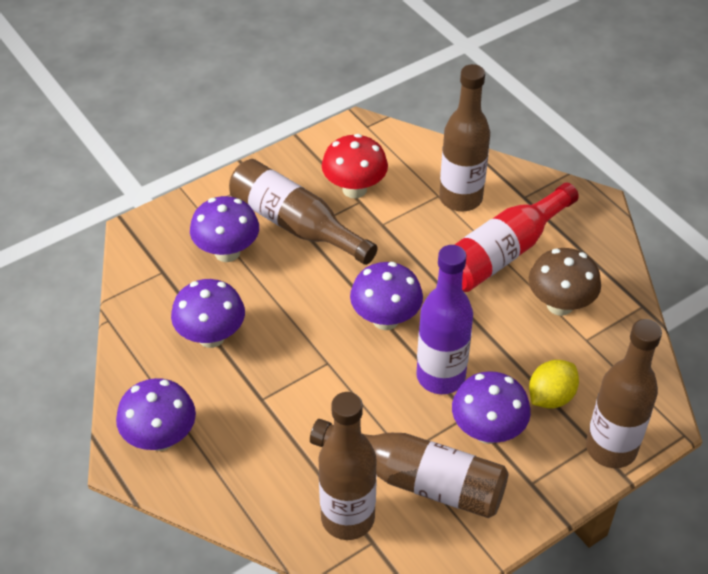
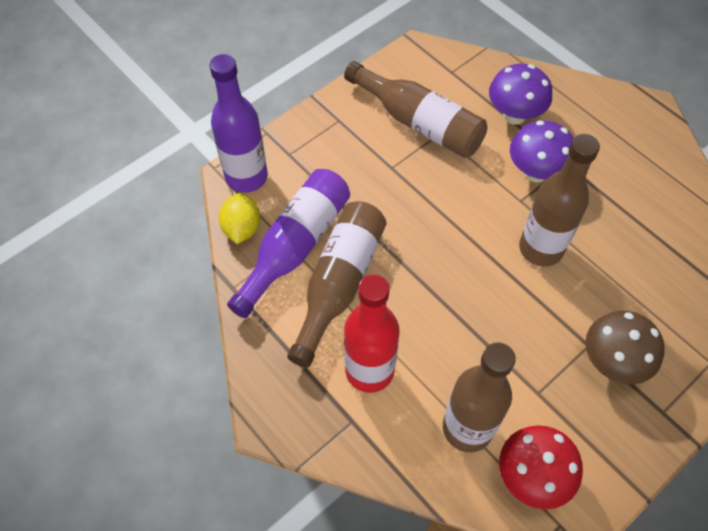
brown bottle: 5 -> 4
purple bottle: 1 -> 2
purple mushroom: 5 -> 2

